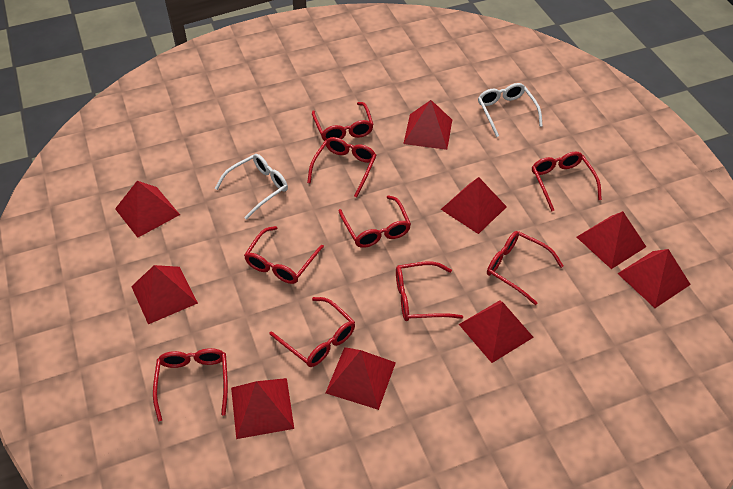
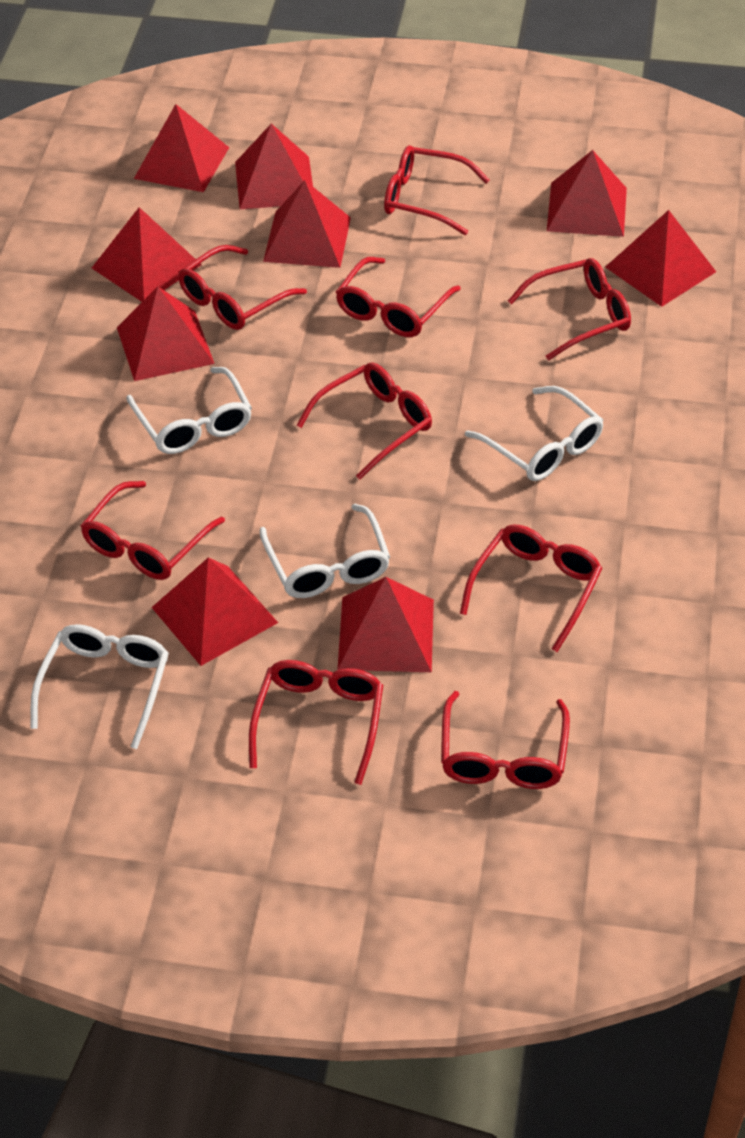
white glasses: 2 -> 4

